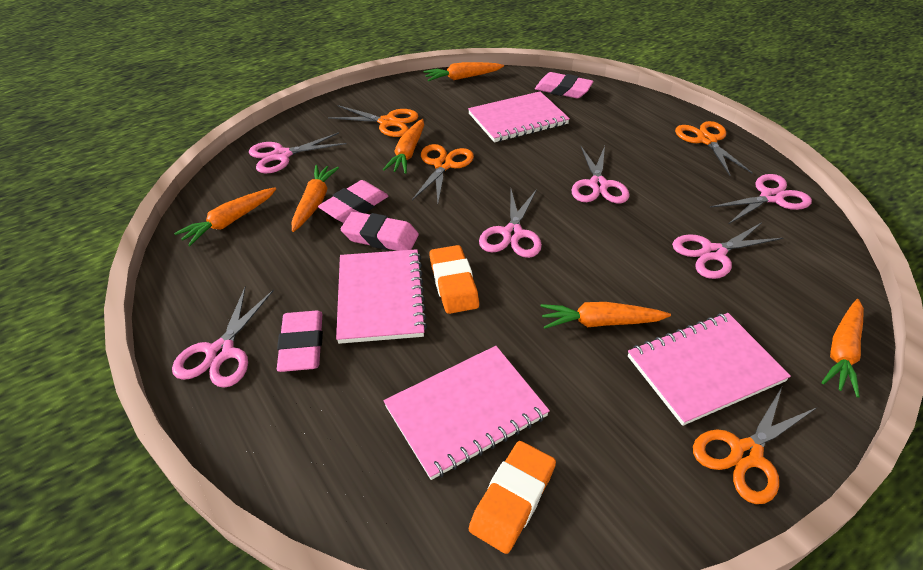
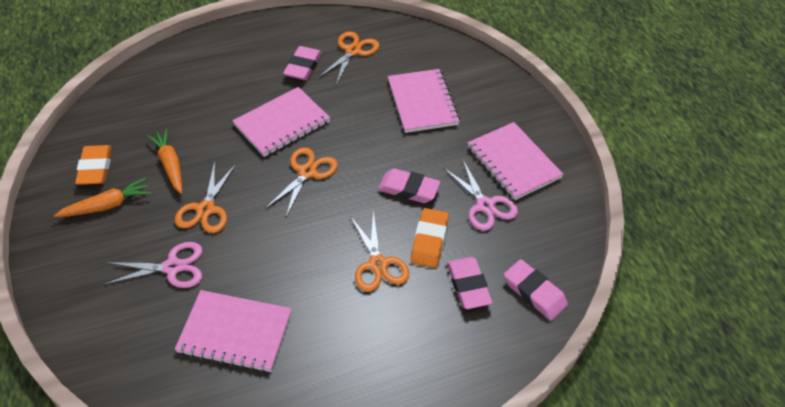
orange carrot: 6 -> 2
pink scissors: 6 -> 2

